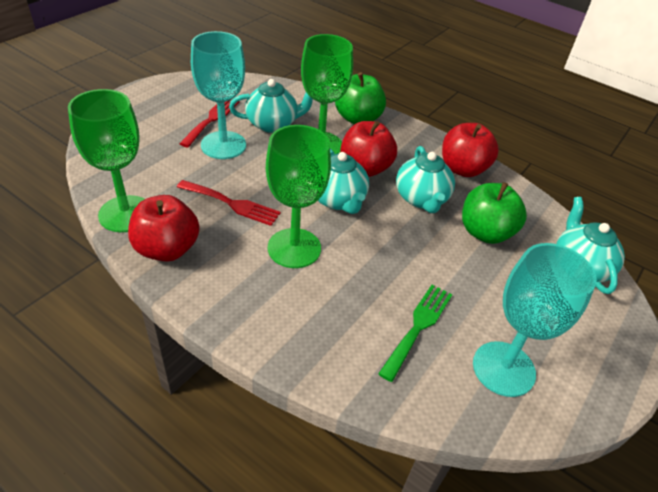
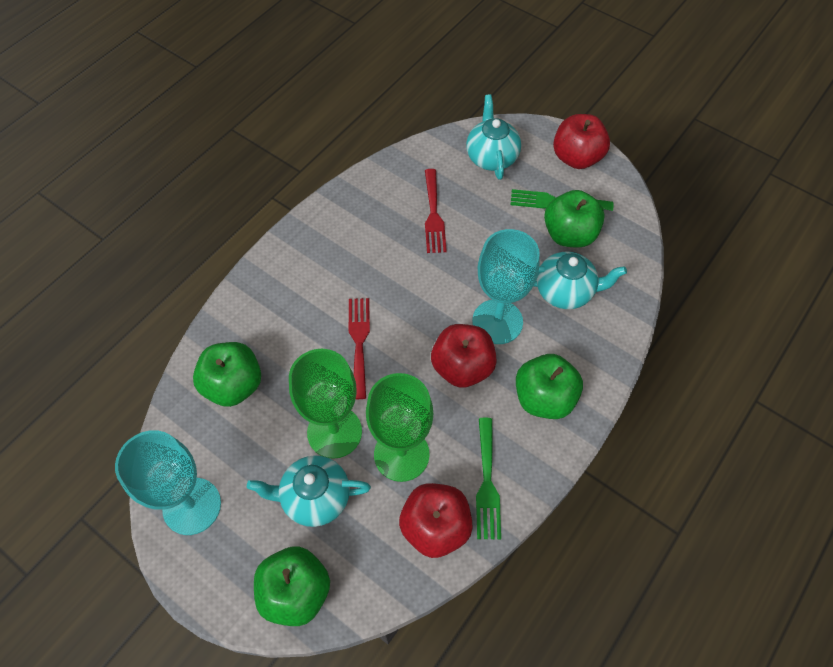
green apple: 2 -> 4
green fork: 1 -> 2
green goblet: 3 -> 2
turquoise teapot: 4 -> 3

